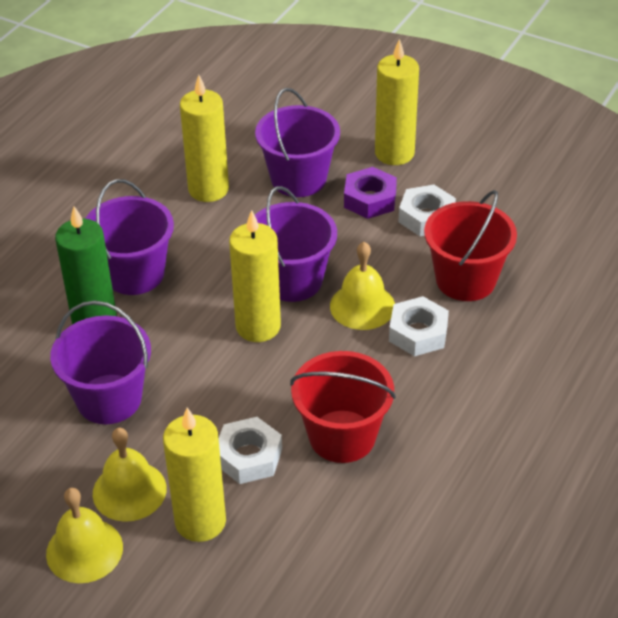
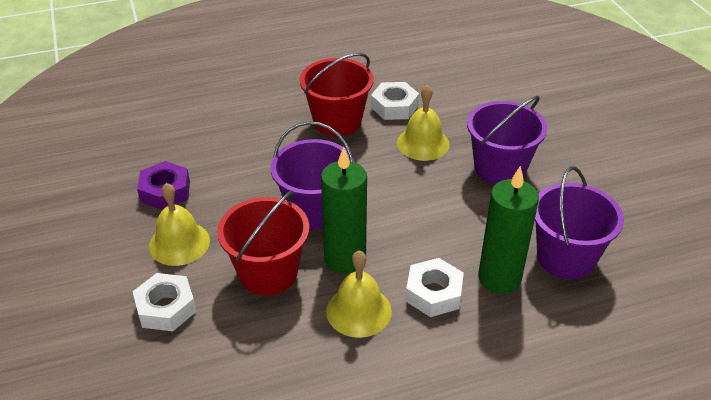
green candle: 1 -> 2
purple bucket: 4 -> 3
yellow candle: 4 -> 0

